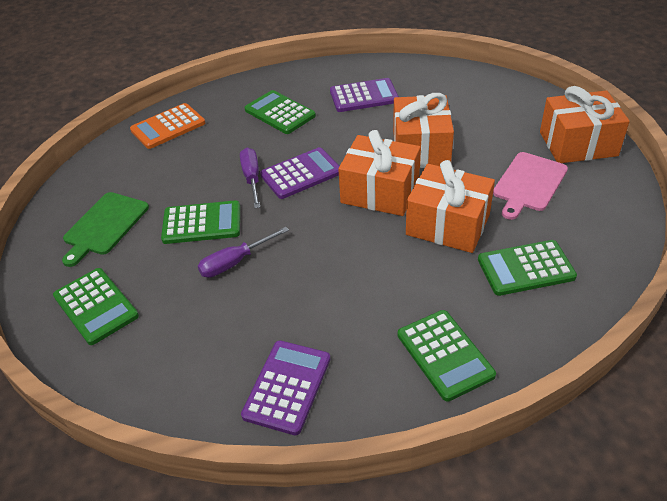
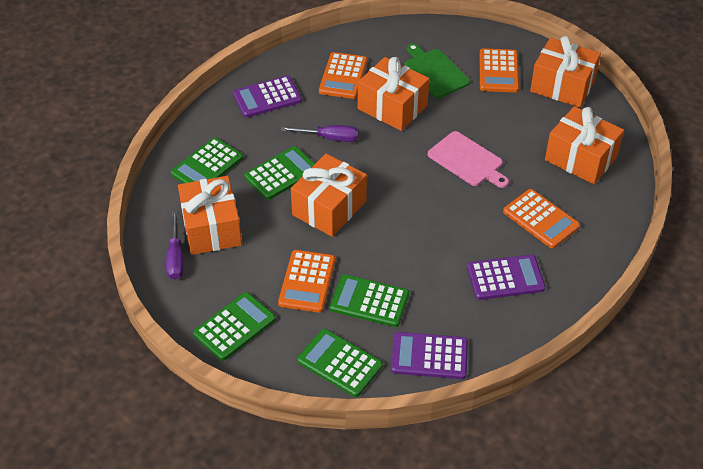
orange calculator: 1 -> 4
orange gift: 4 -> 5

